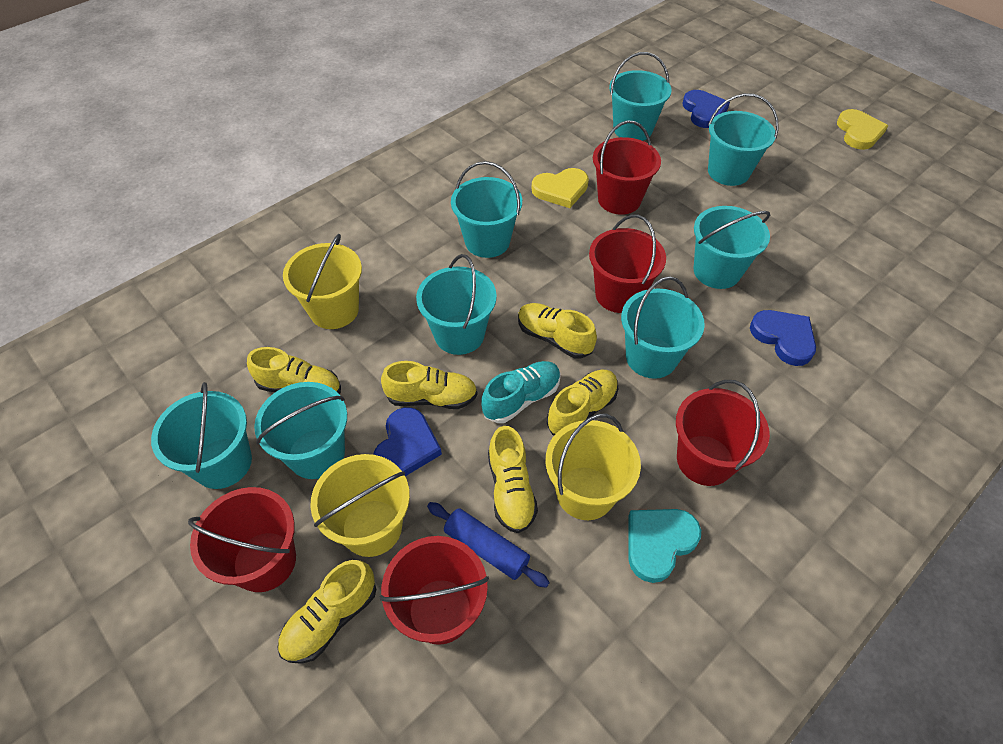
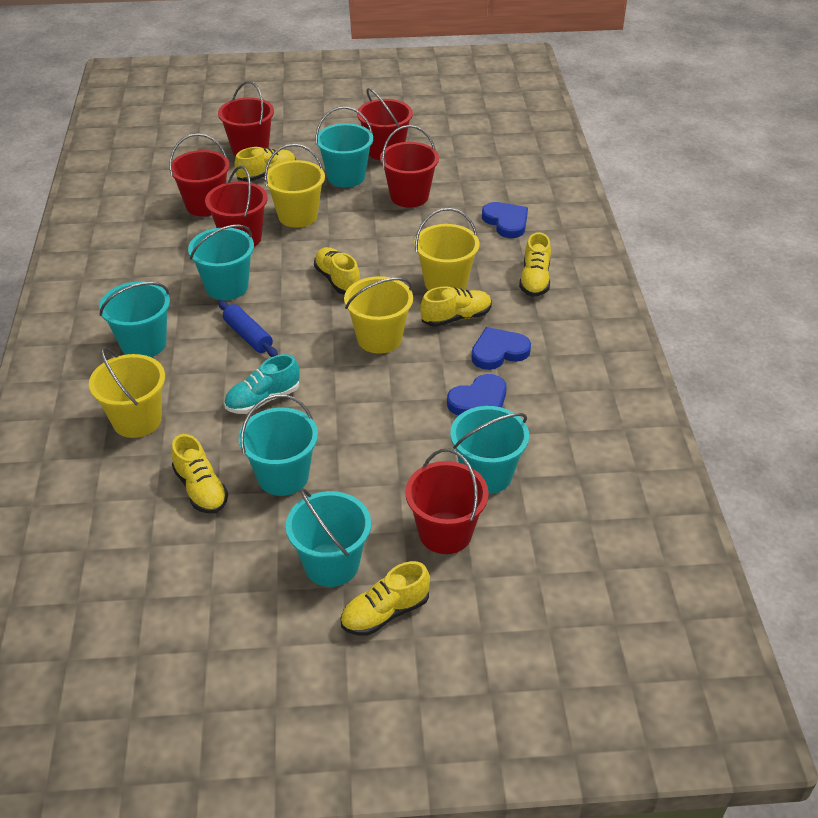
red bucket: 5 -> 6
turquoise bucket: 8 -> 6
turquoise heart: 1 -> 0
yellow bucket: 3 -> 4
yellow heart: 2 -> 0

